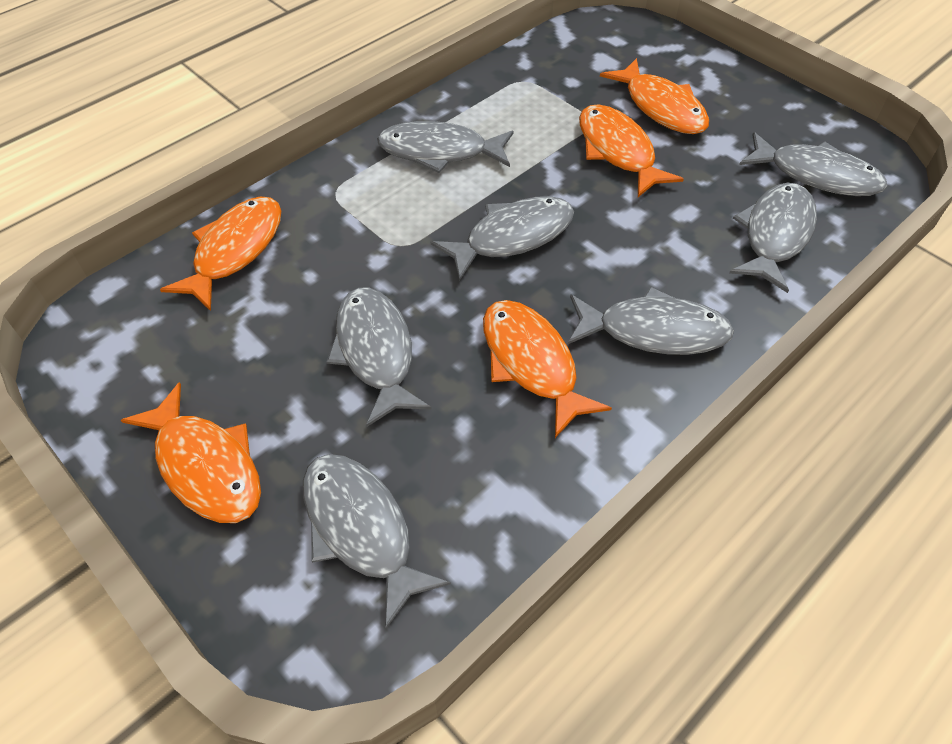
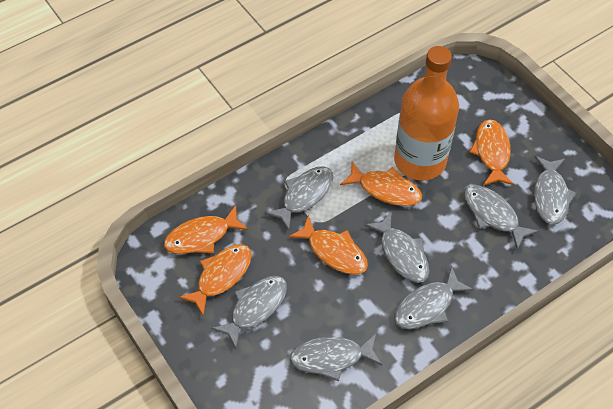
orange bottle: 0 -> 1

